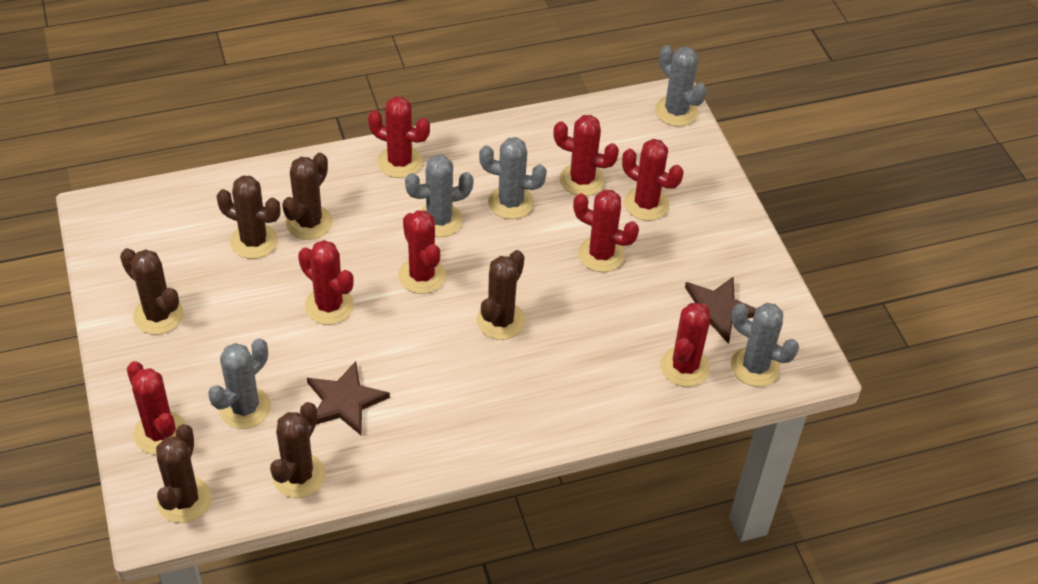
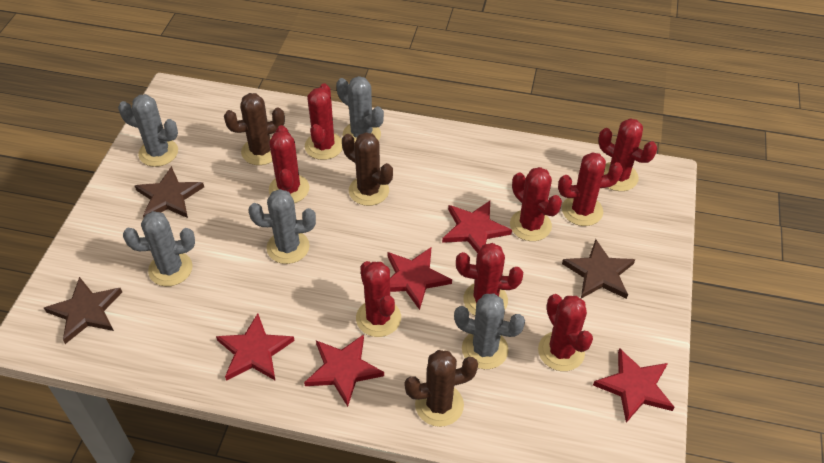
brown cactus: 6 -> 3
brown star: 2 -> 3
red star: 0 -> 5

